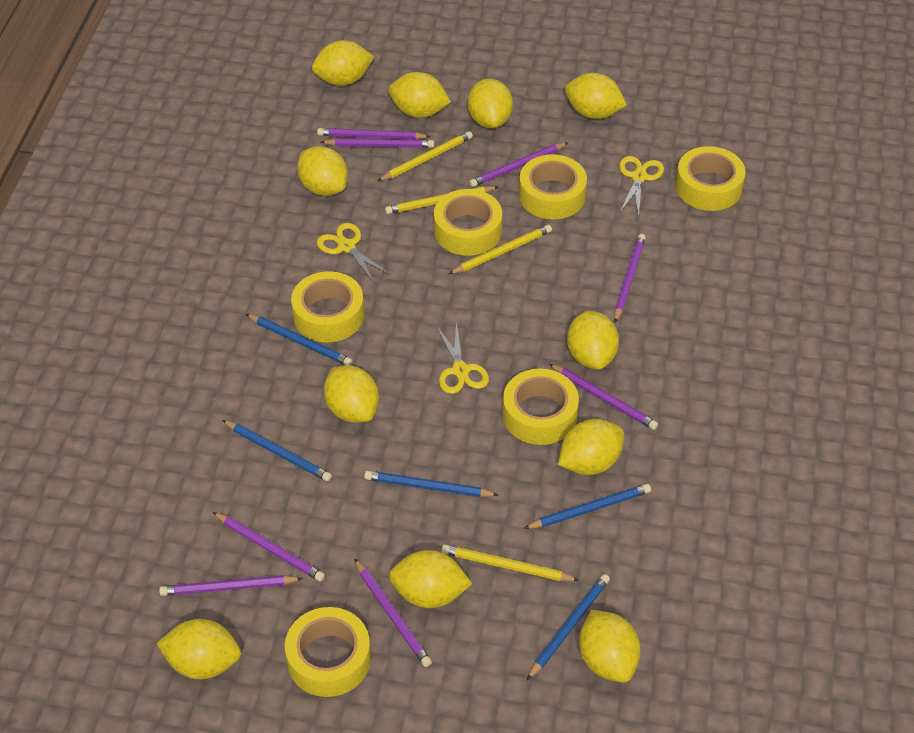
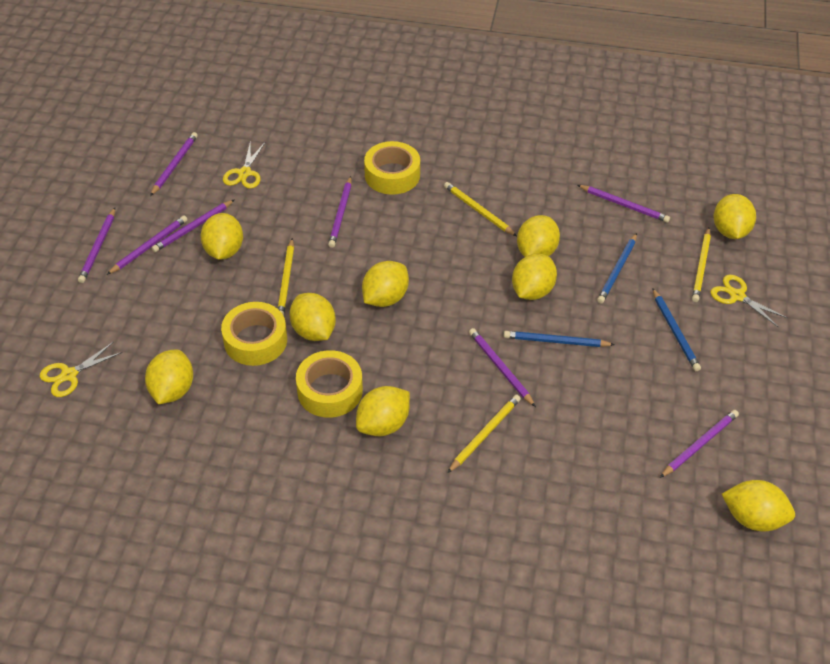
blue pencil: 5 -> 3
yellow lemon: 11 -> 9
yellow tape: 6 -> 3

